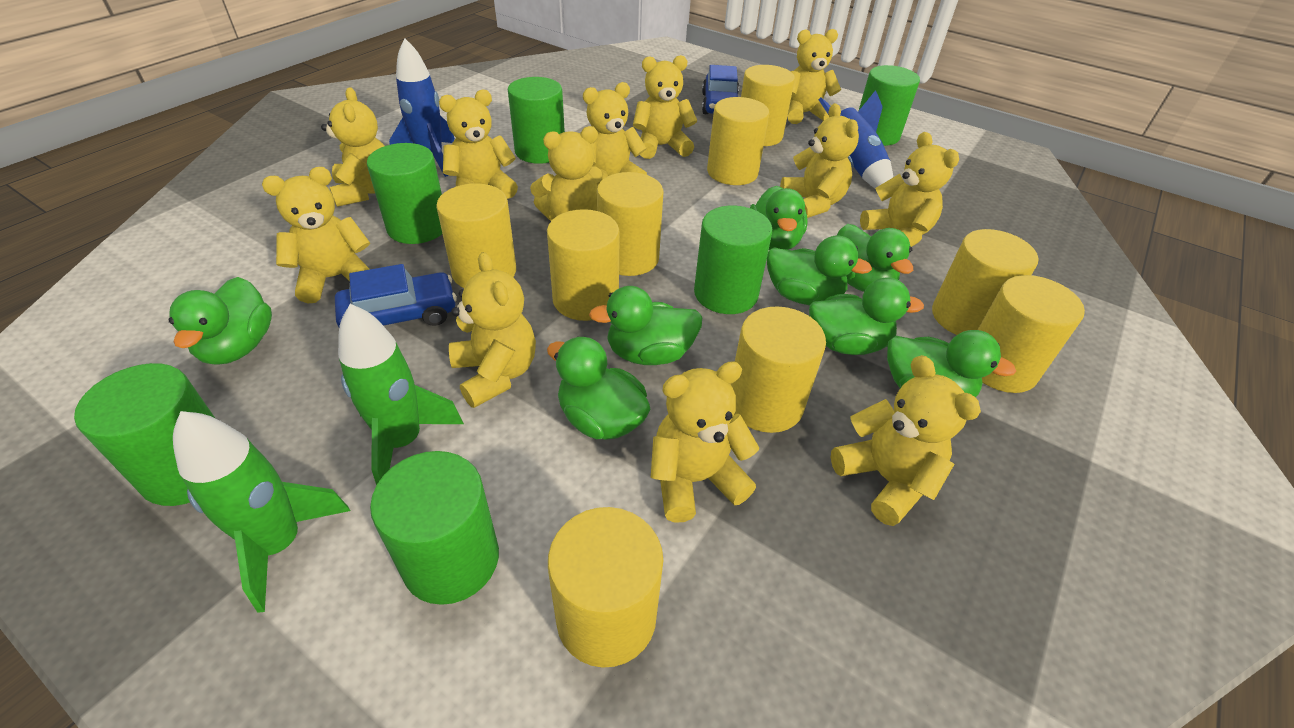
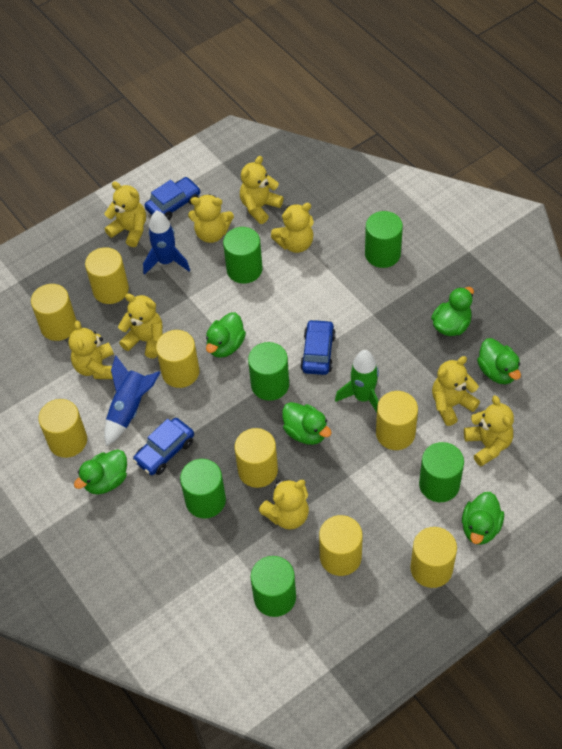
blue car: 2 -> 3
green duck: 8 -> 6
green rocket: 2 -> 1
yellow cylinder: 9 -> 8
yellow teddy bear: 12 -> 9

